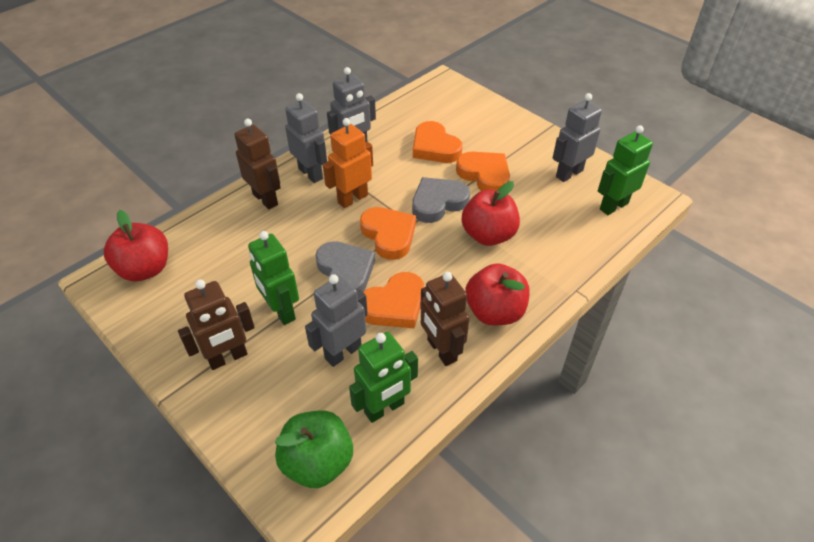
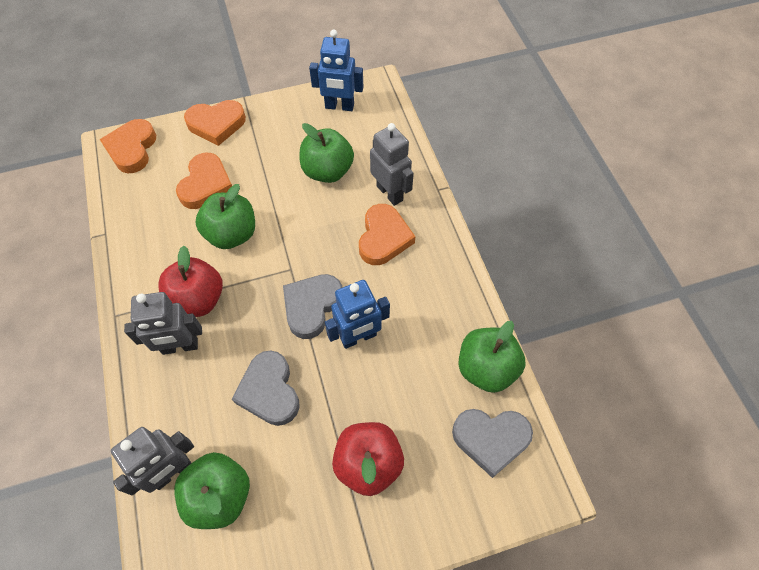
blue robot: 0 -> 2
brown robot: 3 -> 0
green apple: 1 -> 4
green robot: 3 -> 0
grey heart: 2 -> 3
grey robot: 4 -> 3
orange robot: 1 -> 0
red apple: 3 -> 2

